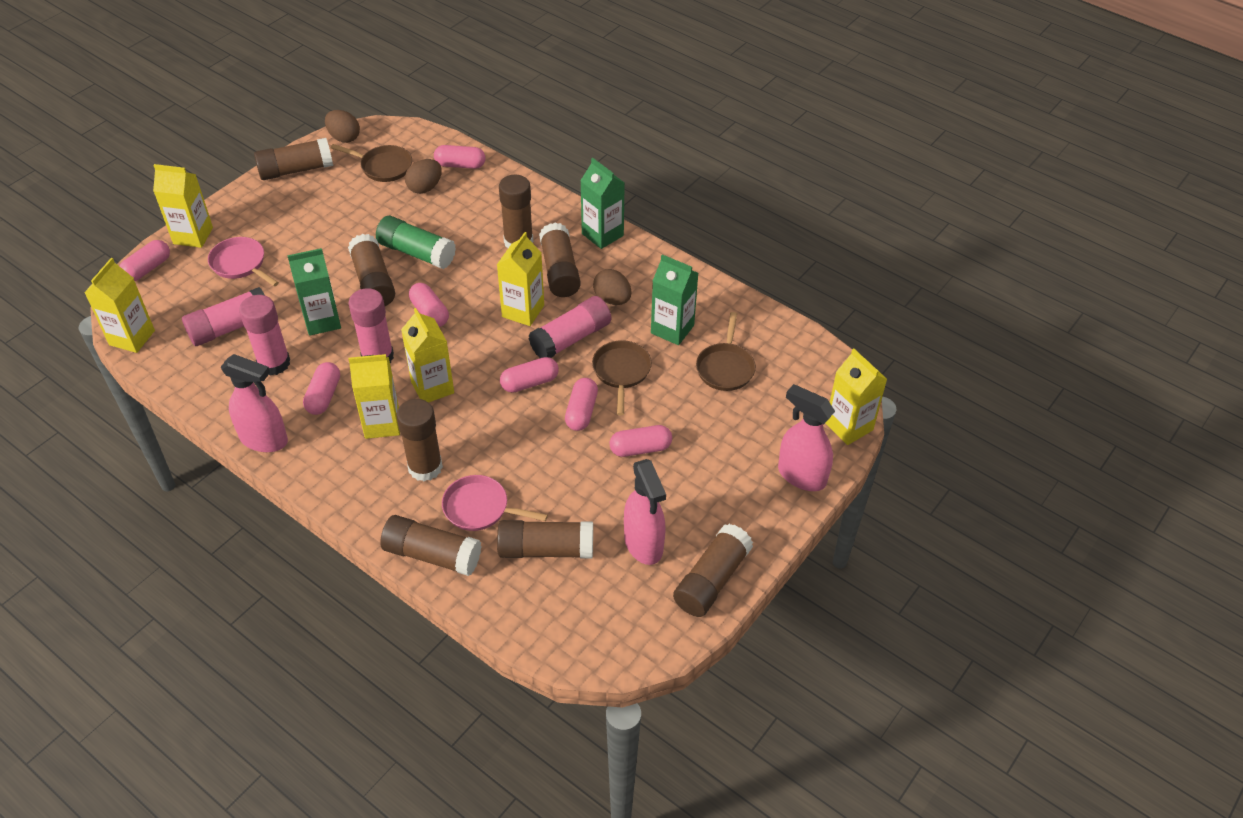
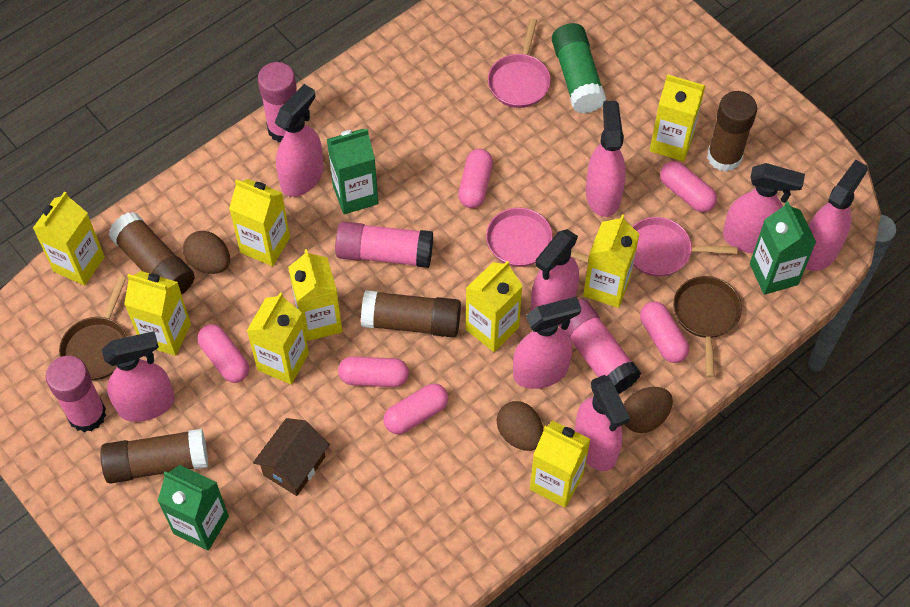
brown glue stick: 8 -> 4
brown house: 0 -> 1
brown pan: 3 -> 2
pink capsule: 7 -> 6
pink pan: 2 -> 3
pink spray bottle: 3 -> 8
yellow carton: 6 -> 9

